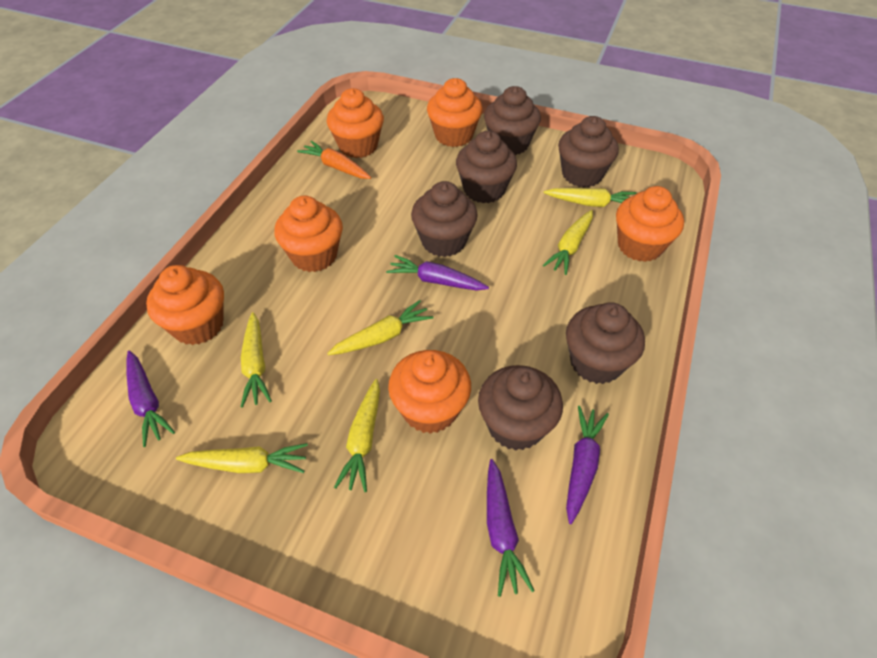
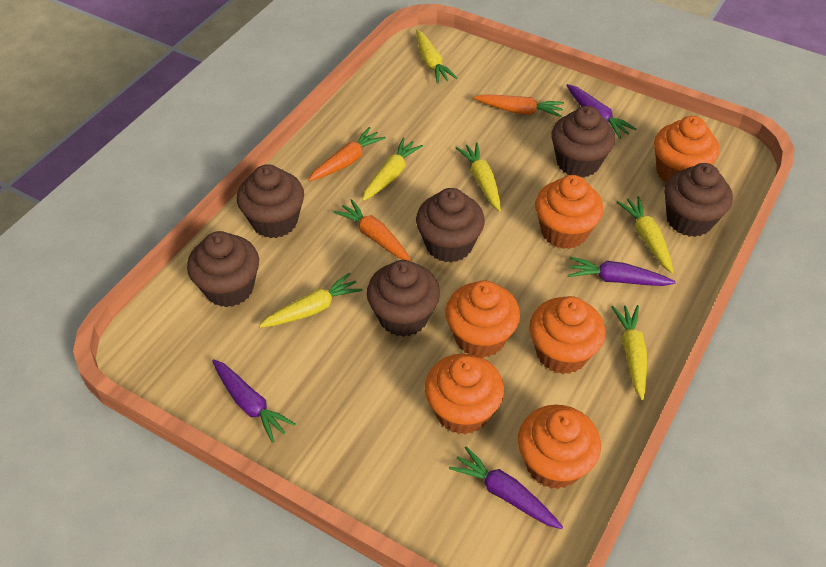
orange carrot: 1 -> 3

